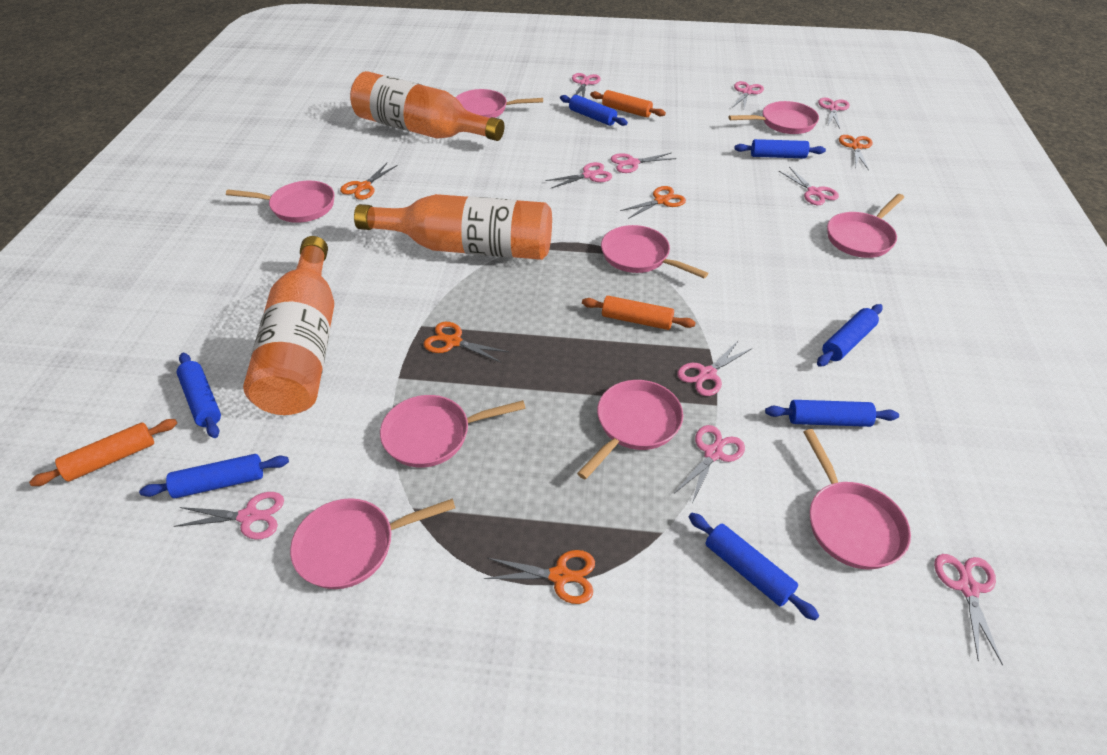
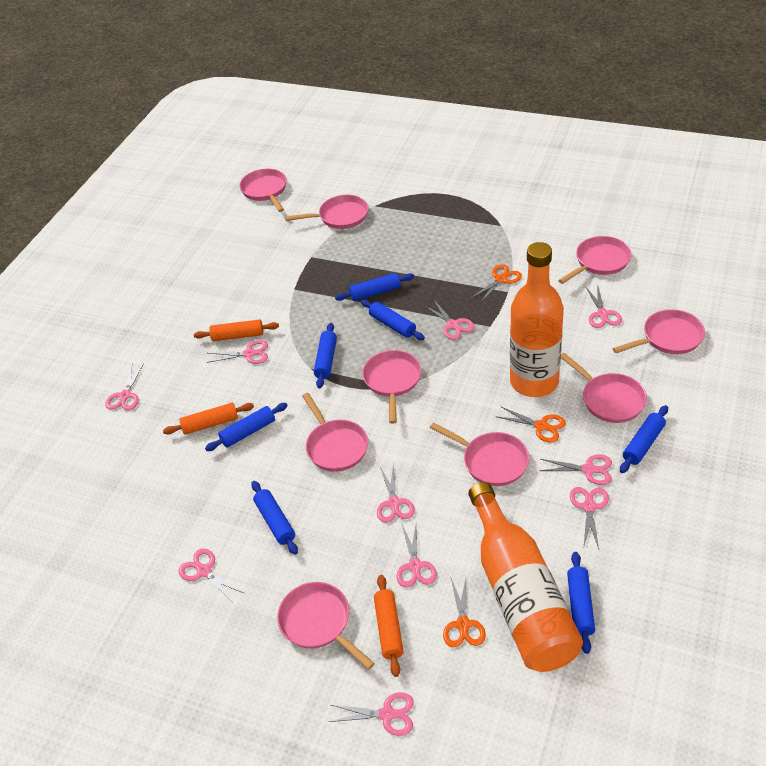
orange bottle: 3 -> 2
orange scissors: 5 -> 3

